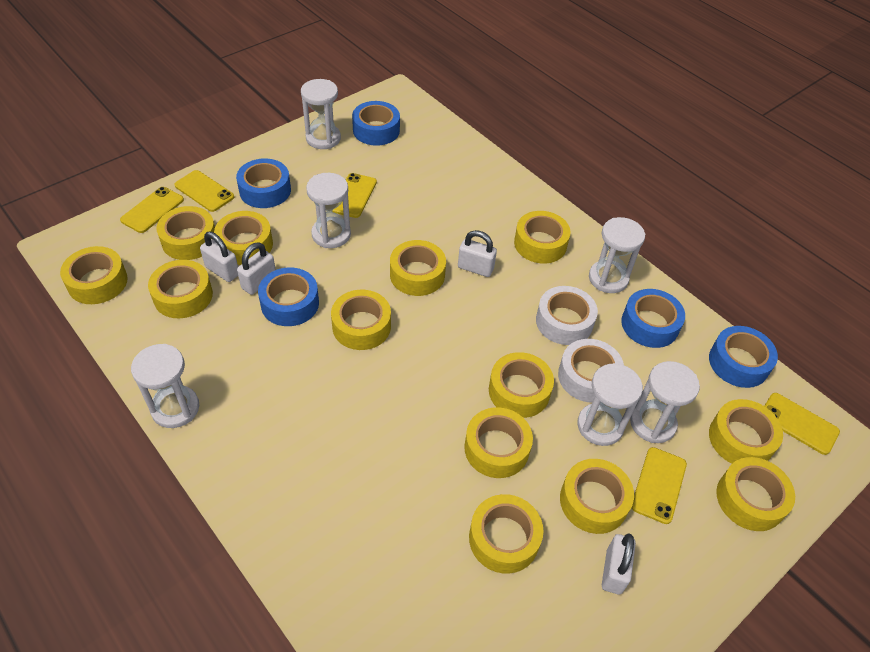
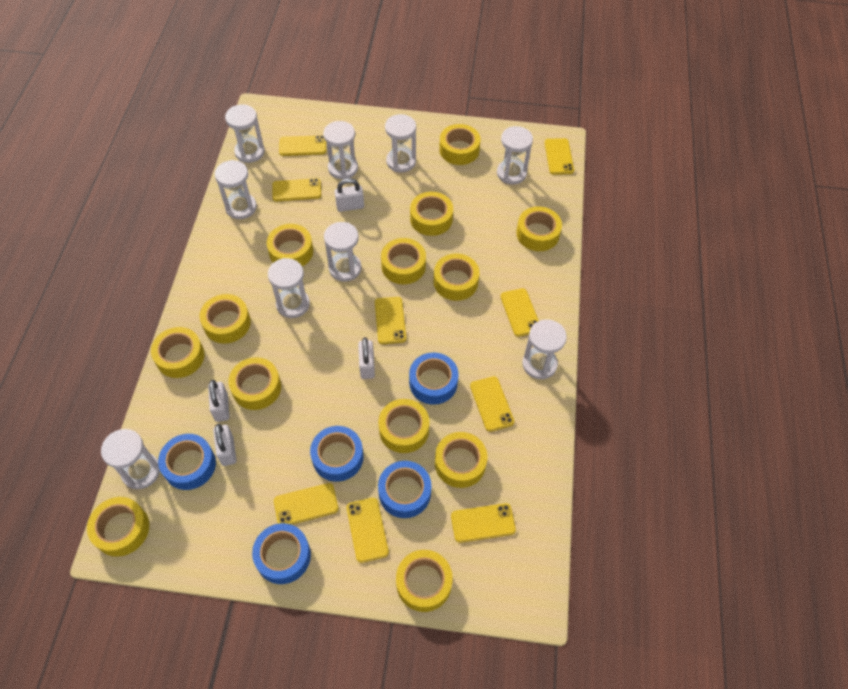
white hourglass: 6 -> 9
white tape: 2 -> 0
yellow phone: 5 -> 9

